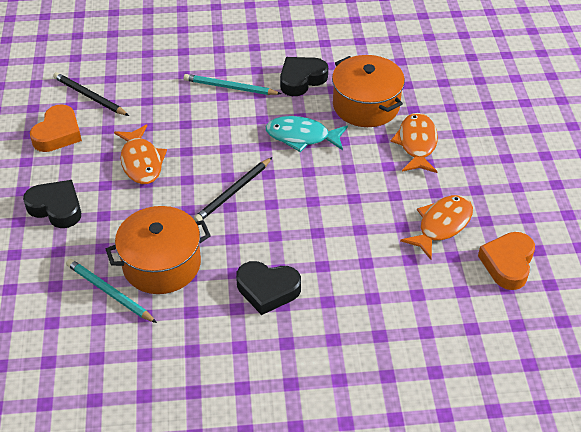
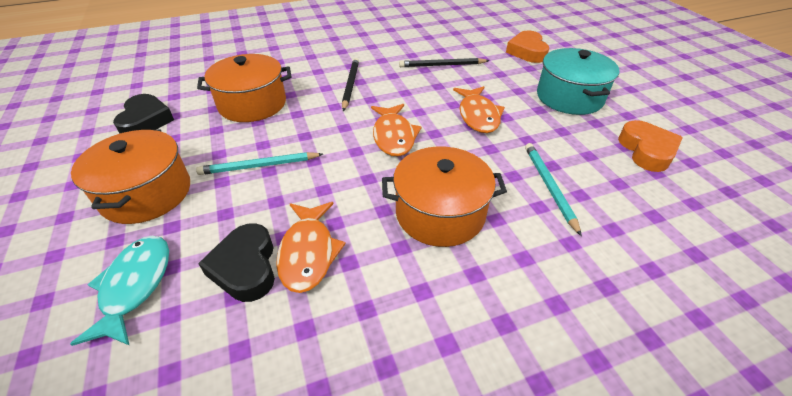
black heart: 3 -> 2
orange pot: 2 -> 3
turquoise pot: 0 -> 1

